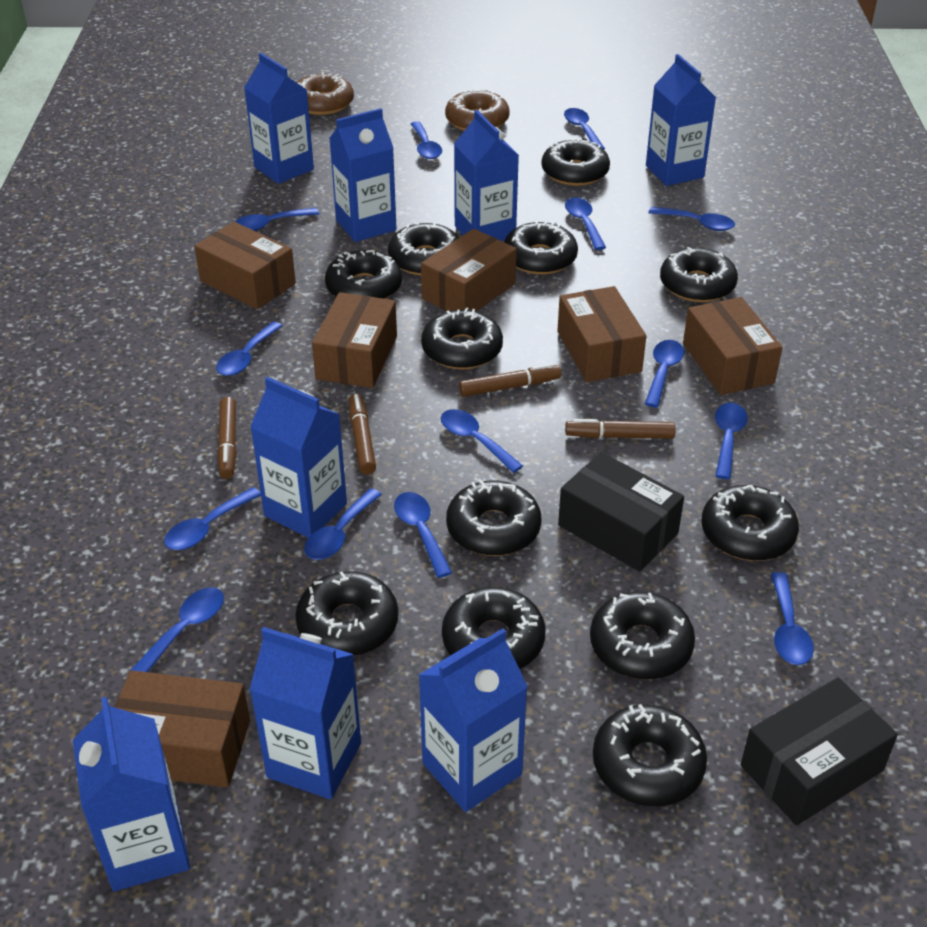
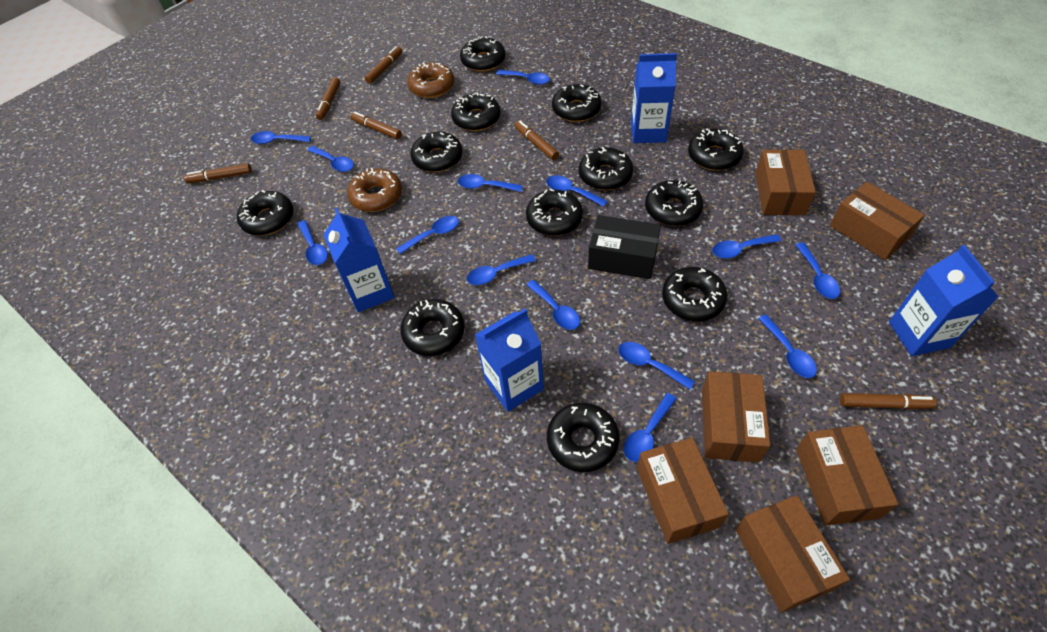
black box: 2 -> 1
blue carton: 8 -> 4
brown marker: 4 -> 6

